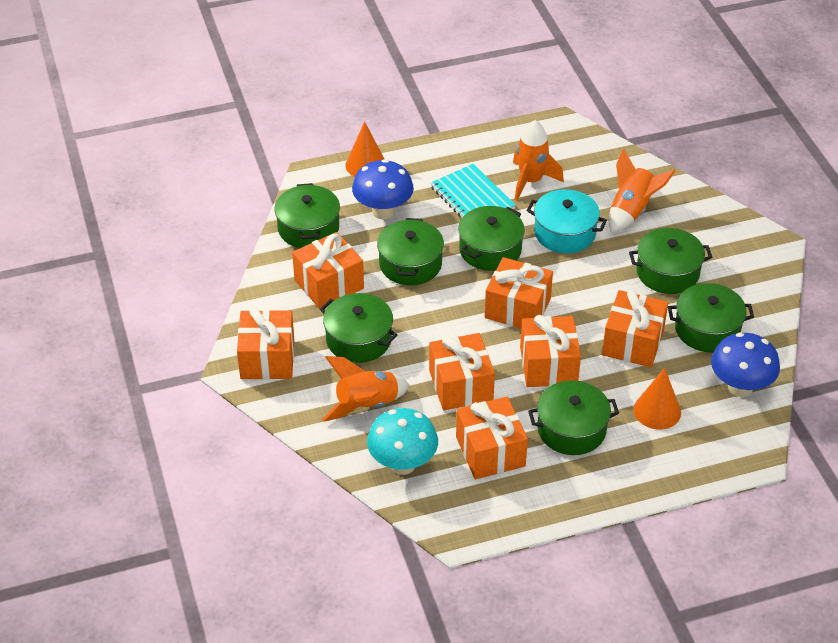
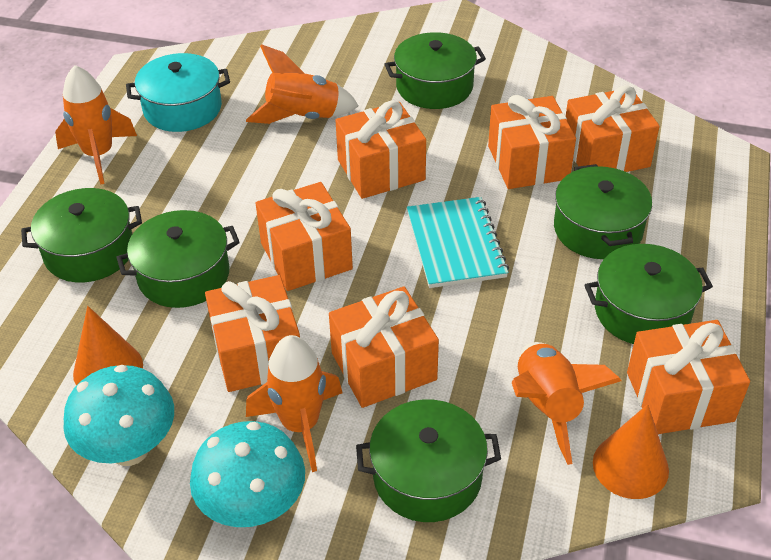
blue mushroom: 2 -> 0
green pot: 7 -> 6
orange rocket: 3 -> 4
turquoise mushroom: 1 -> 2

